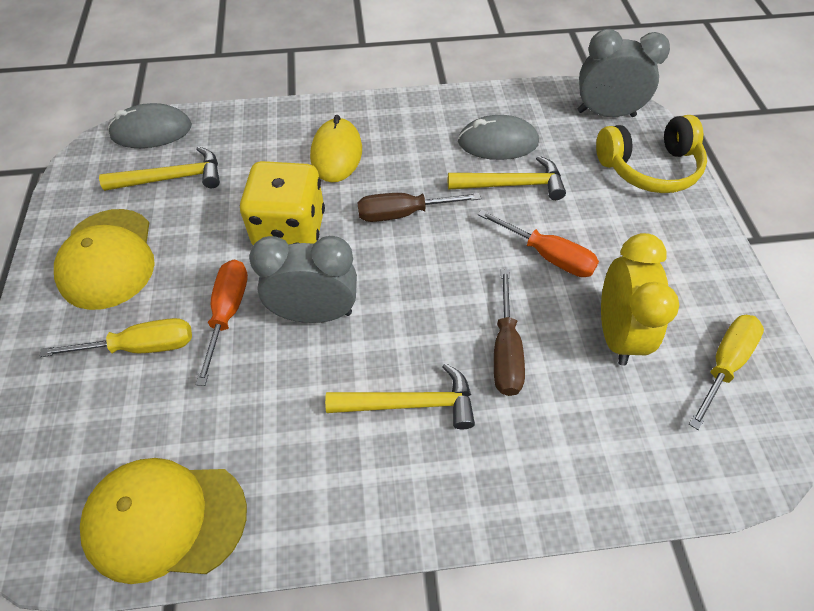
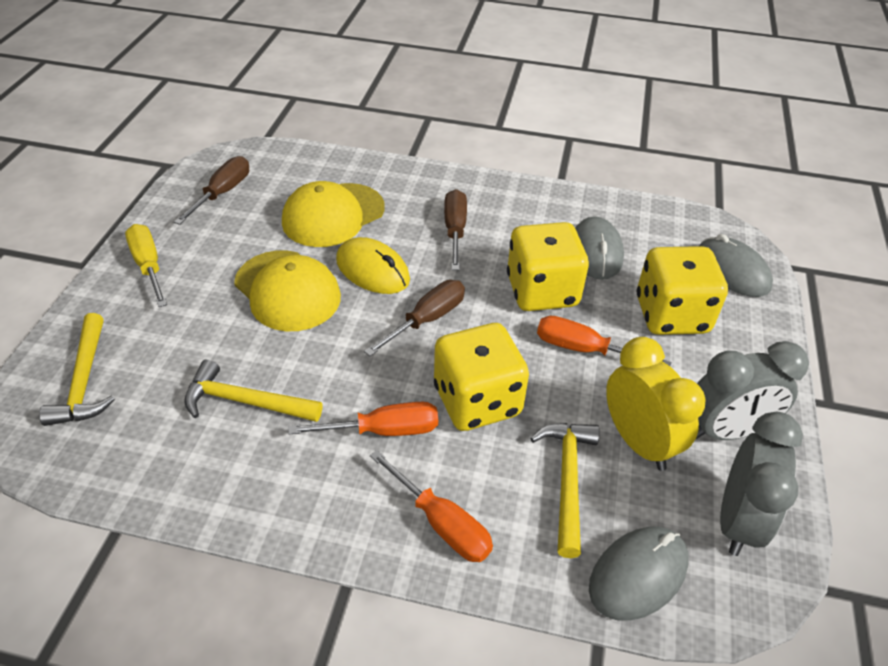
brown screwdriver: 2 -> 3
grey mouse: 2 -> 3
orange screwdriver: 2 -> 3
yellow dice: 1 -> 3
yellow headphones: 1 -> 0
yellow screwdriver: 2 -> 1

